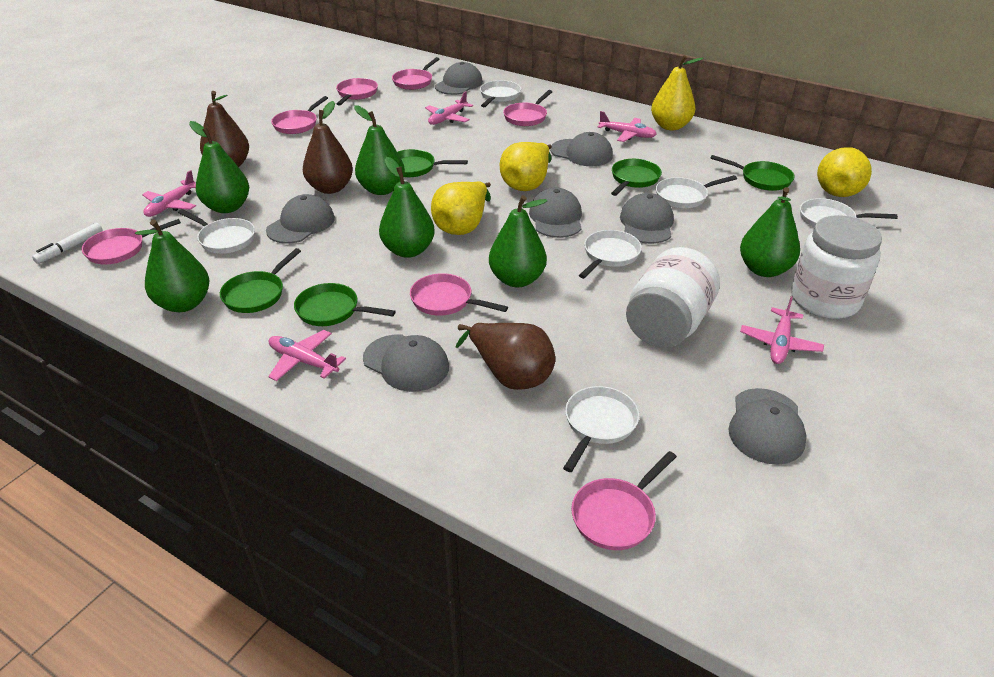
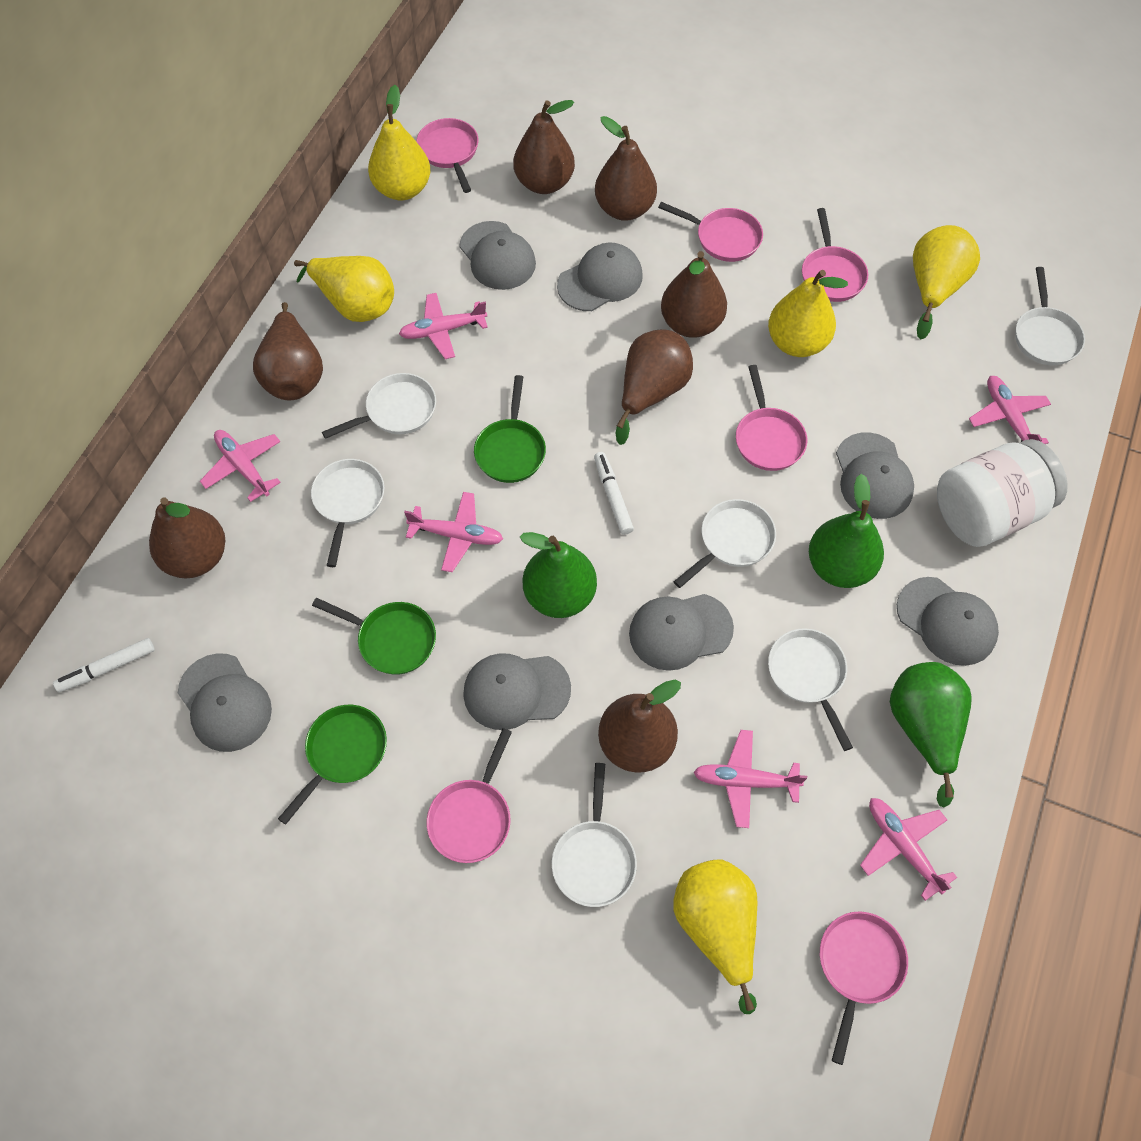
brown pear: 3 -> 7
green pan: 5 -> 3
green pear: 6 -> 3
pink pan: 7 -> 6
pink plane: 5 -> 6
white jar: 2 -> 1
white marker: 1 -> 2
yellow pear: 4 -> 5

